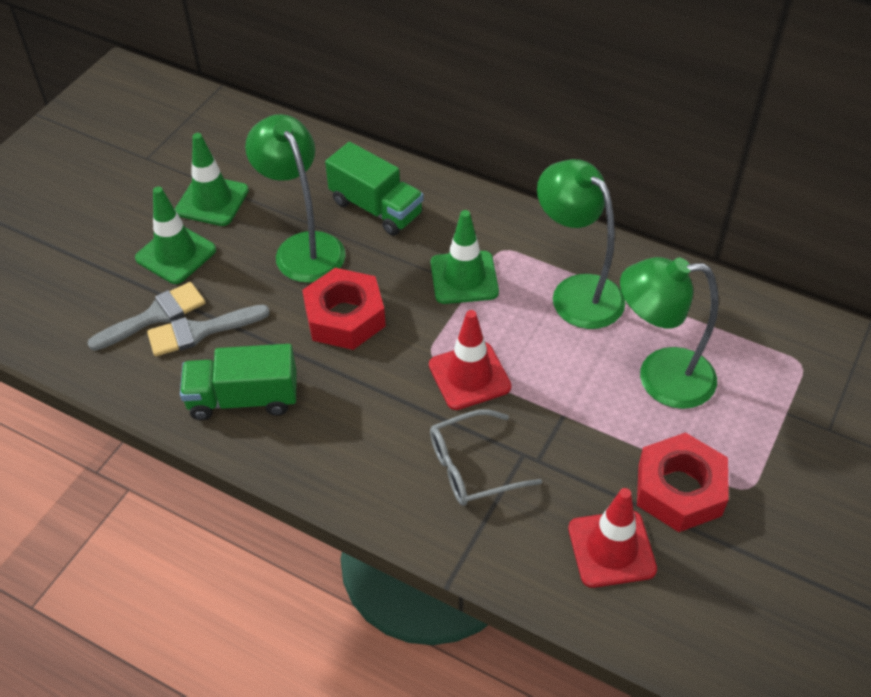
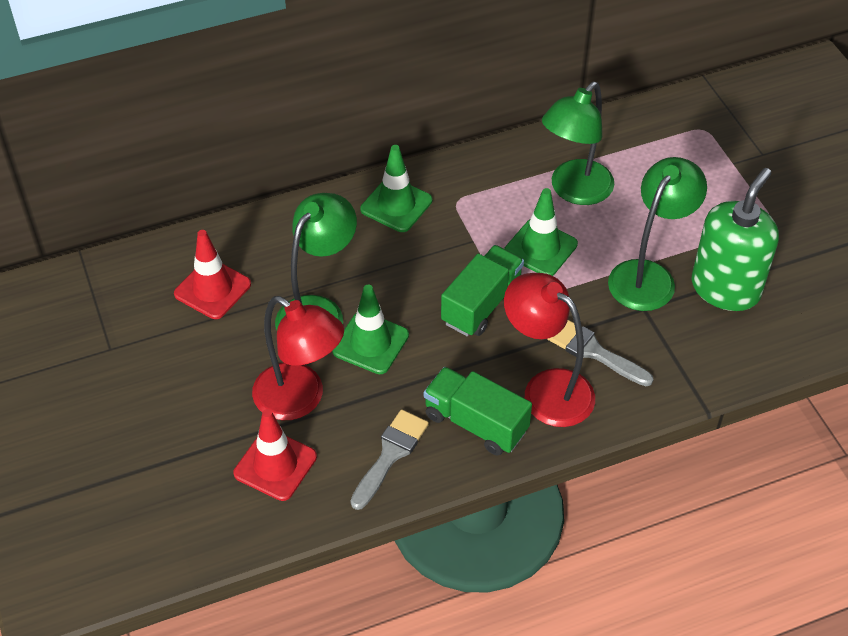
green soap dispenser: 0 -> 1
grey glasses: 1 -> 0
red lamp: 0 -> 2
red nut: 2 -> 0

